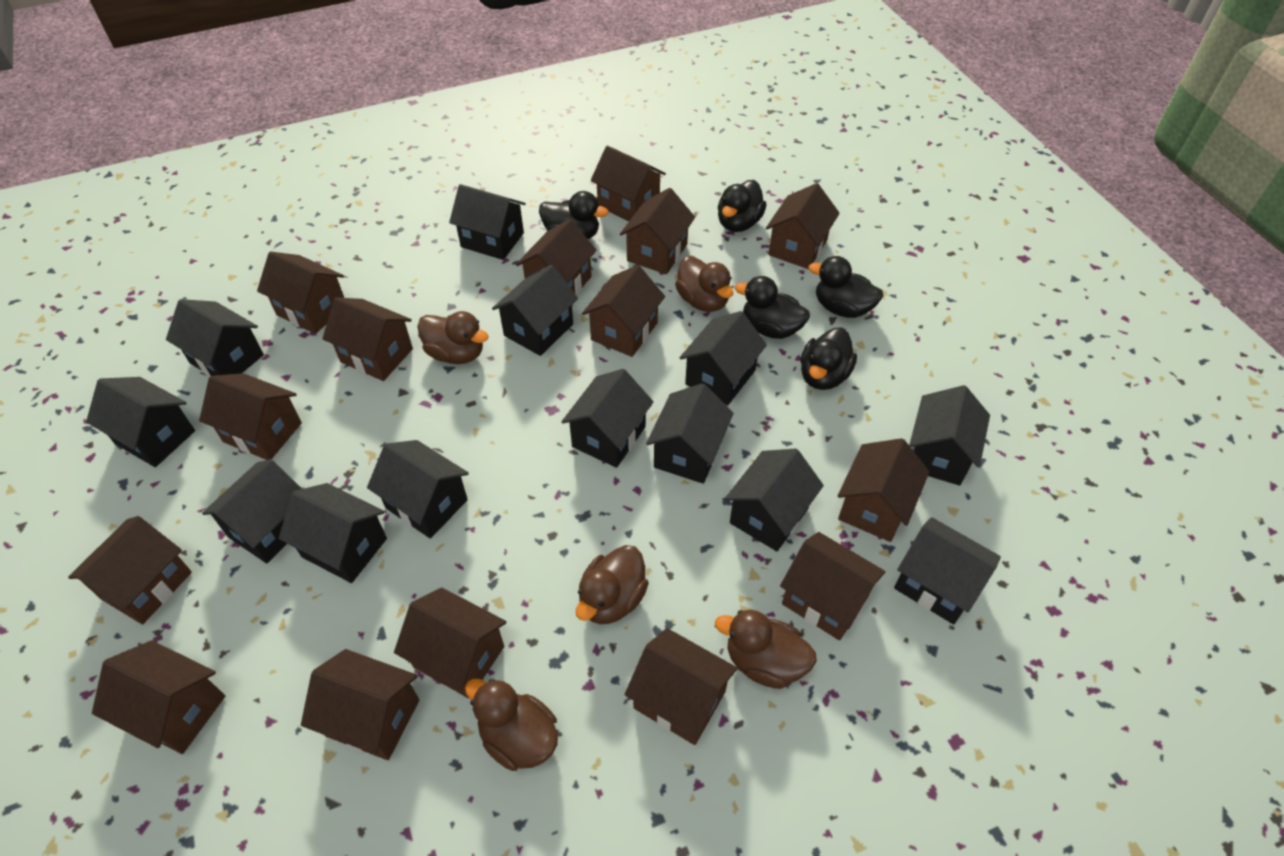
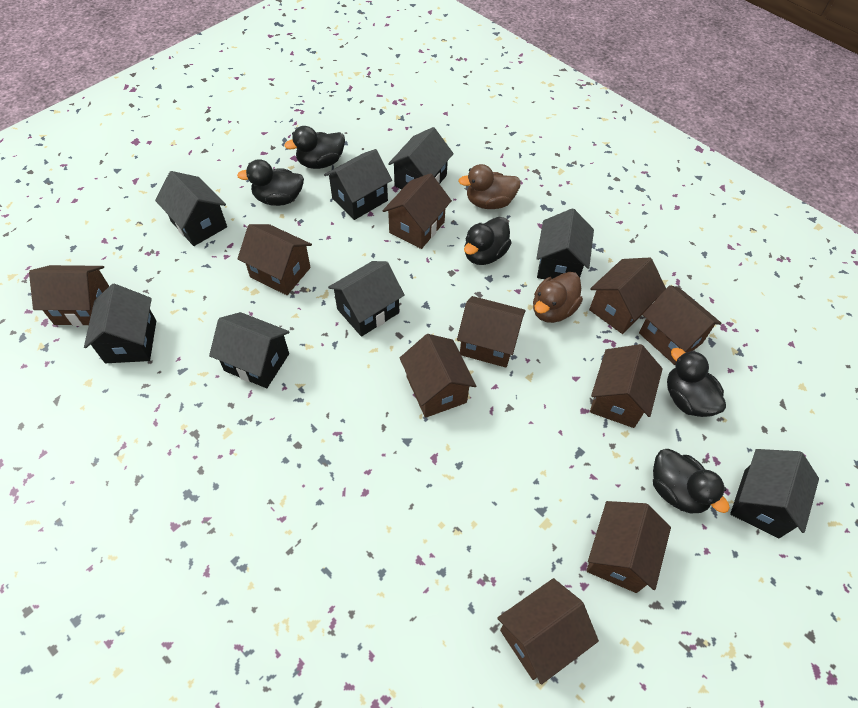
black house: 13 -> 8
brown duck: 5 -> 2
brown house: 15 -> 10

